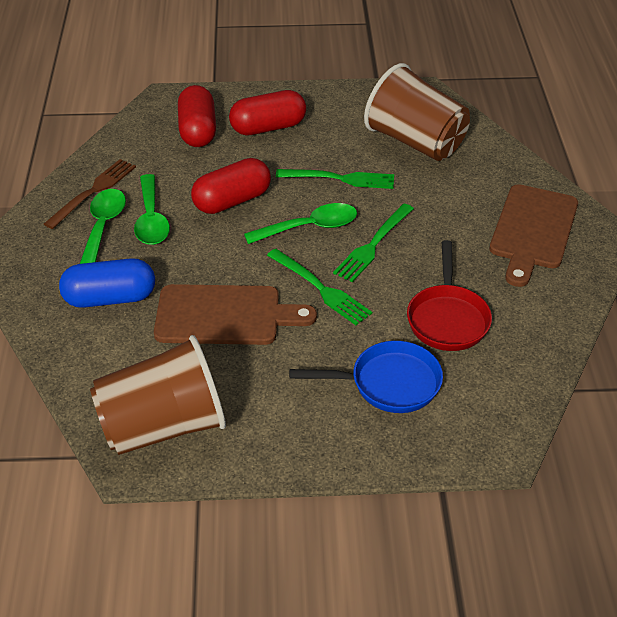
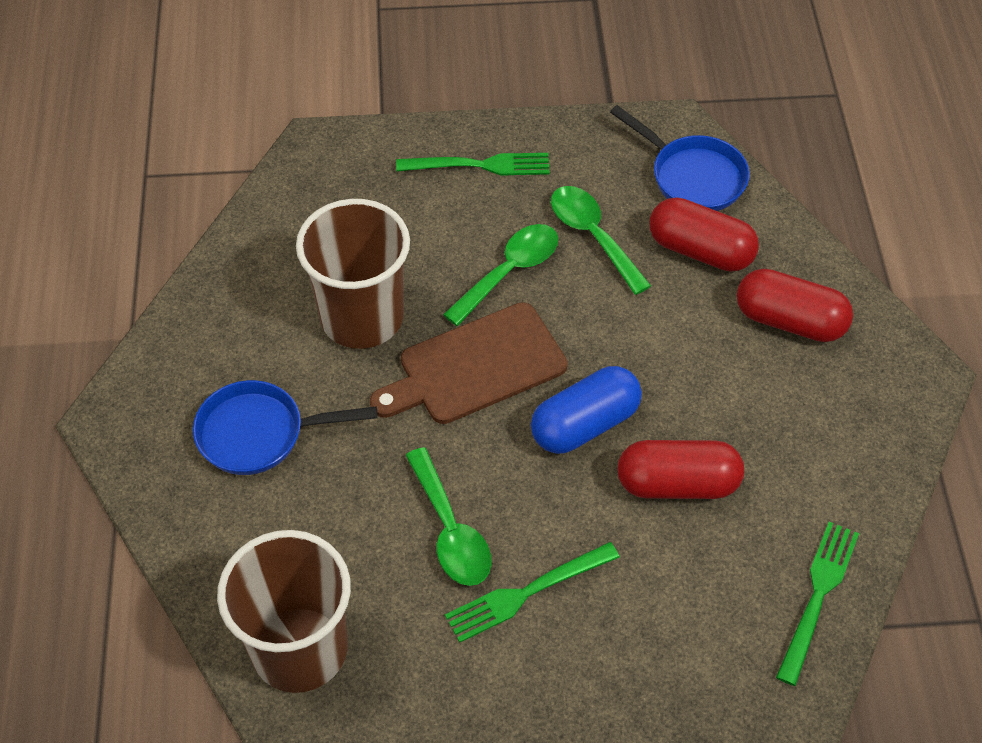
blue pan: 1 -> 2
brown cutting board: 2 -> 1
brown fork: 1 -> 0
red pan: 1 -> 0

